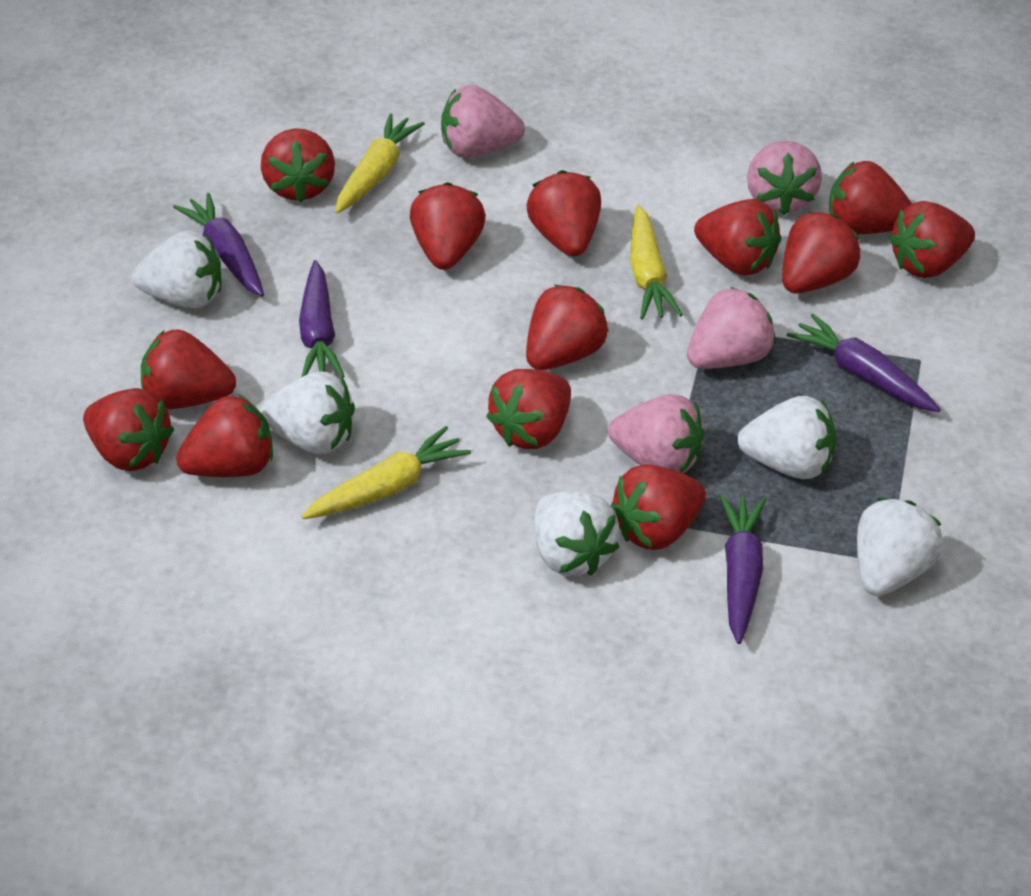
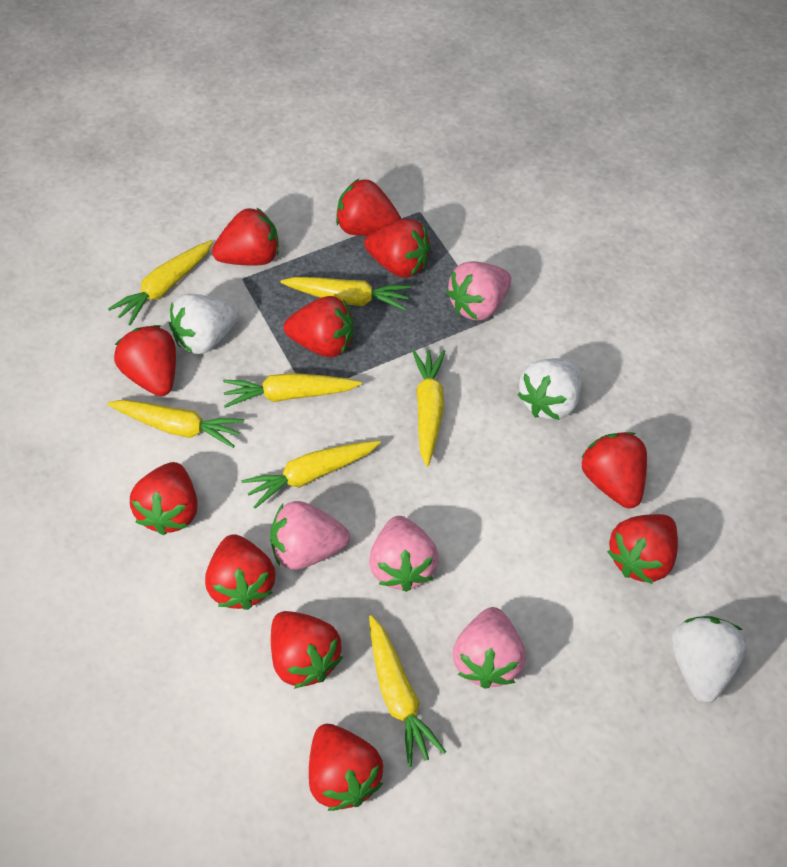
purple carrot: 4 -> 0
red strawberry: 13 -> 11
white strawberry: 5 -> 3
yellow carrot: 3 -> 7

